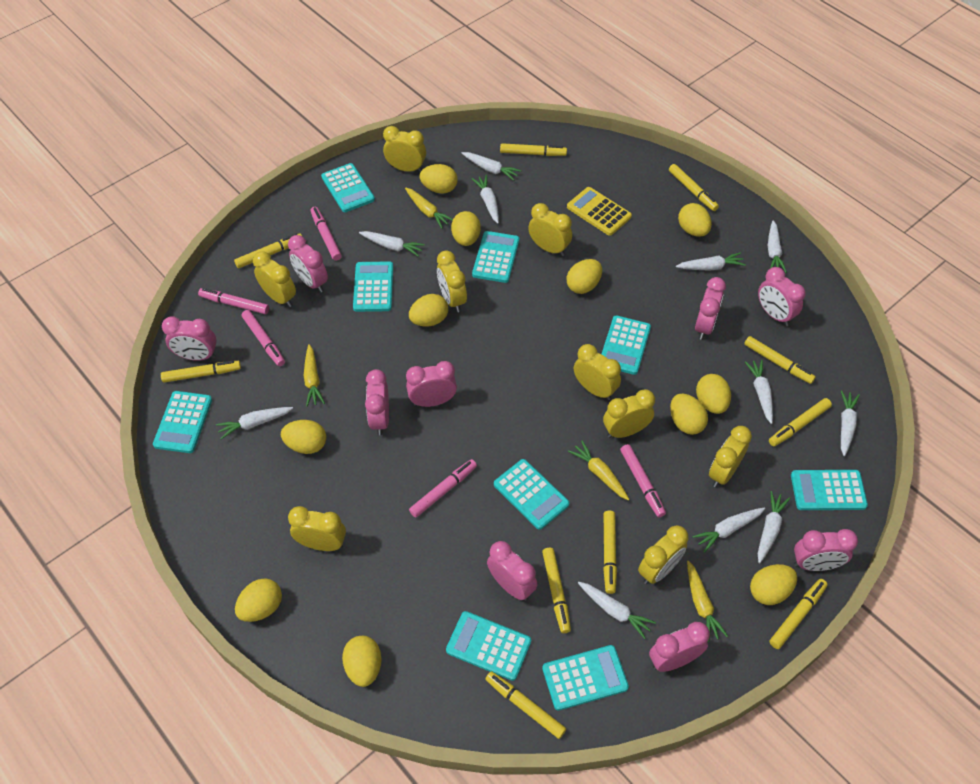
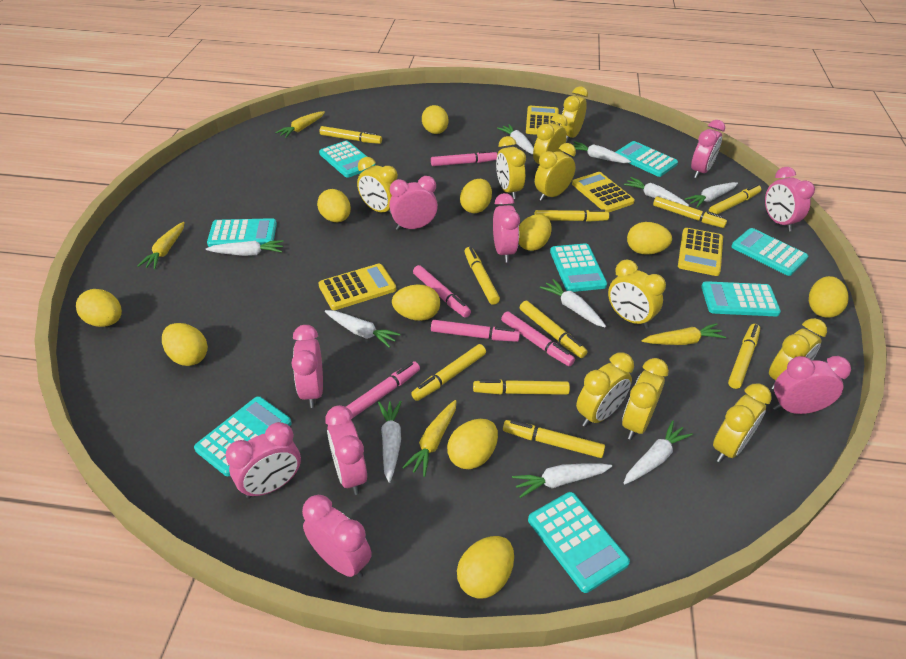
turquoise calculator: 9 -> 8
white carrot: 11 -> 10
yellow calculator: 1 -> 4
yellow clock: 9 -> 10

